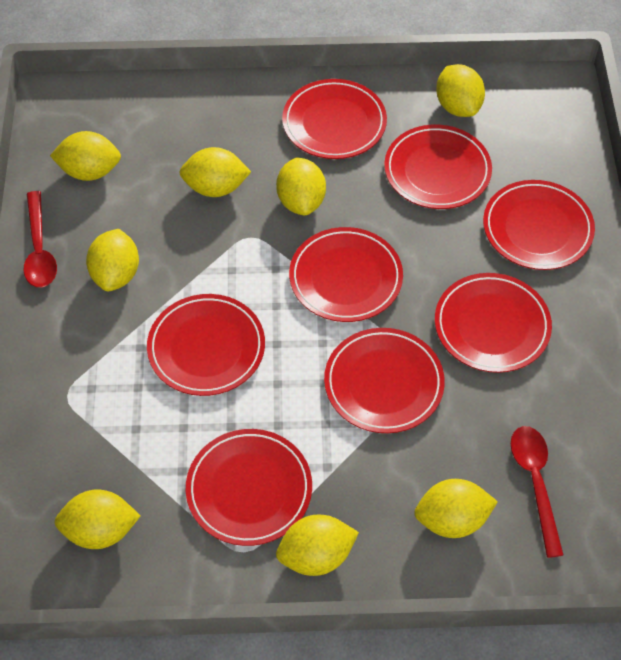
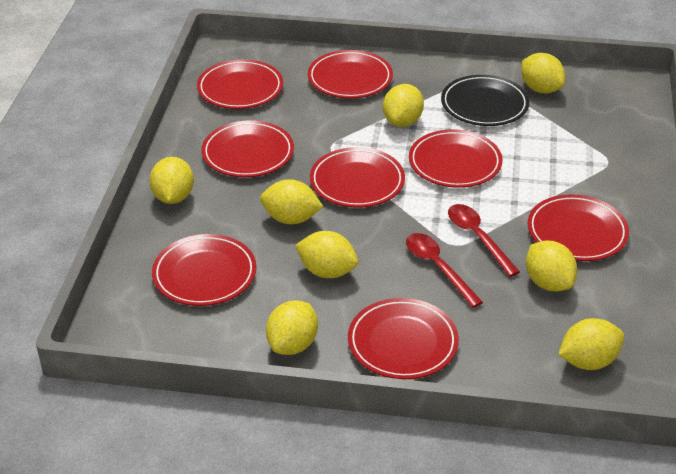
black plate: 0 -> 1

